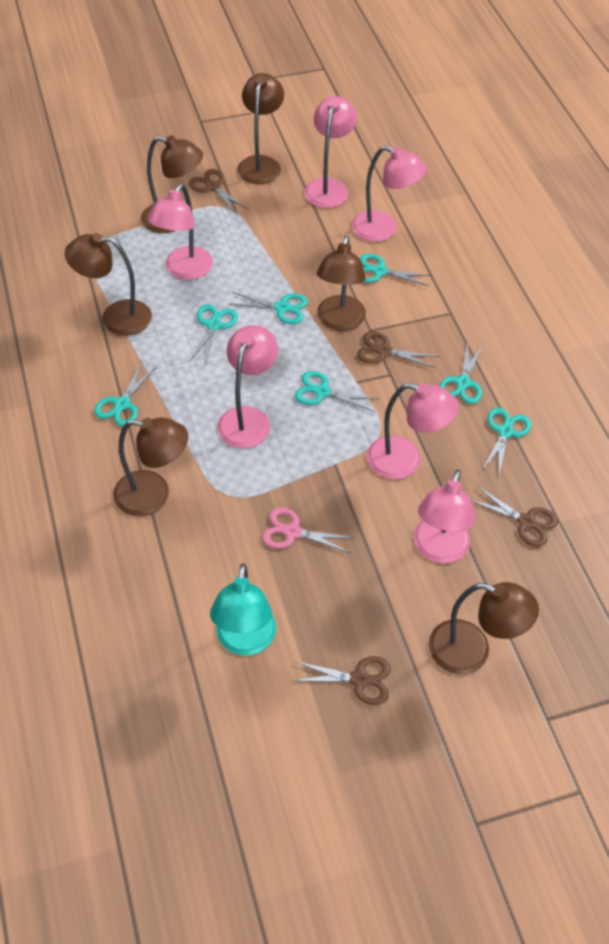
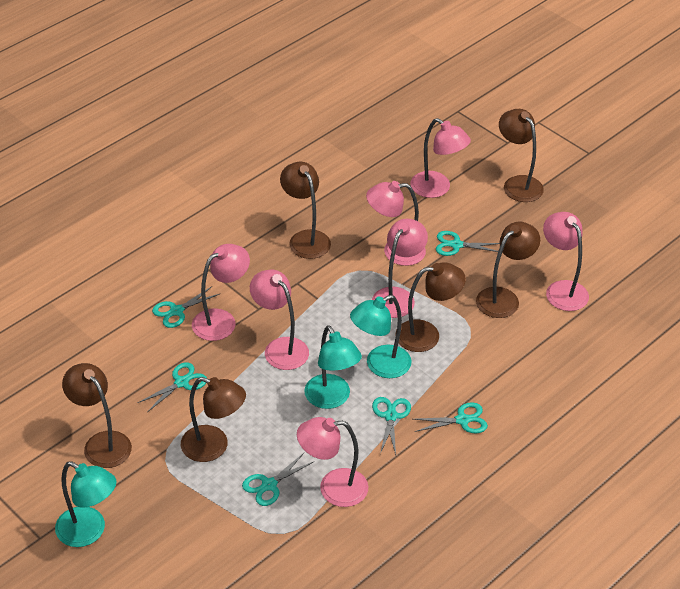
brown scissors: 4 -> 0
pink lamp: 6 -> 7
pink scissors: 1 -> 0
turquoise lamp: 1 -> 3
turquoise scissors: 7 -> 6

